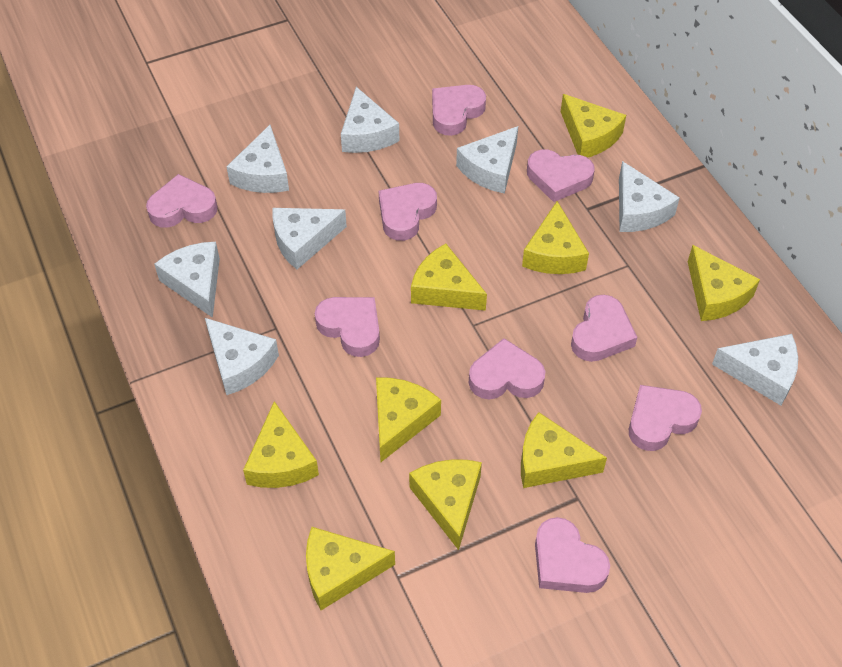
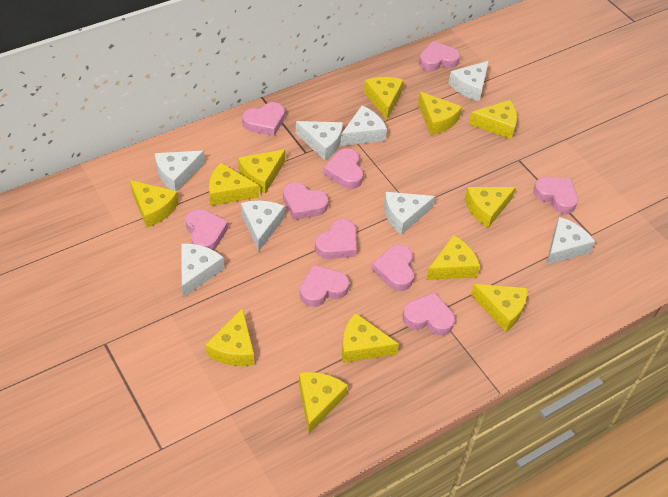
pink heart: 9 -> 10
yellow cheese: 9 -> 12

